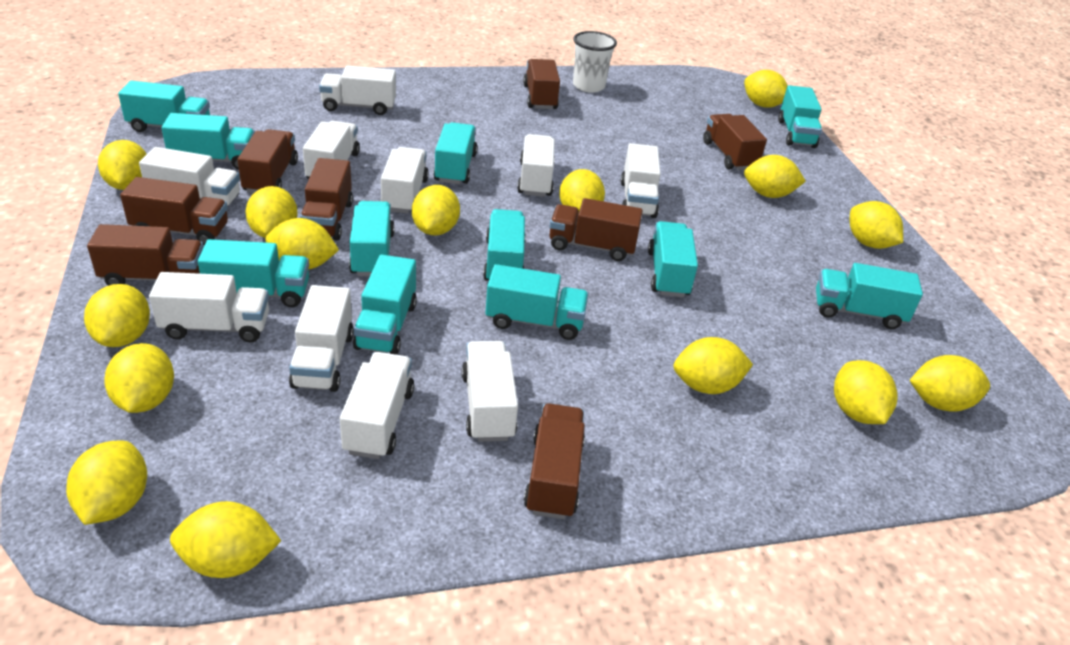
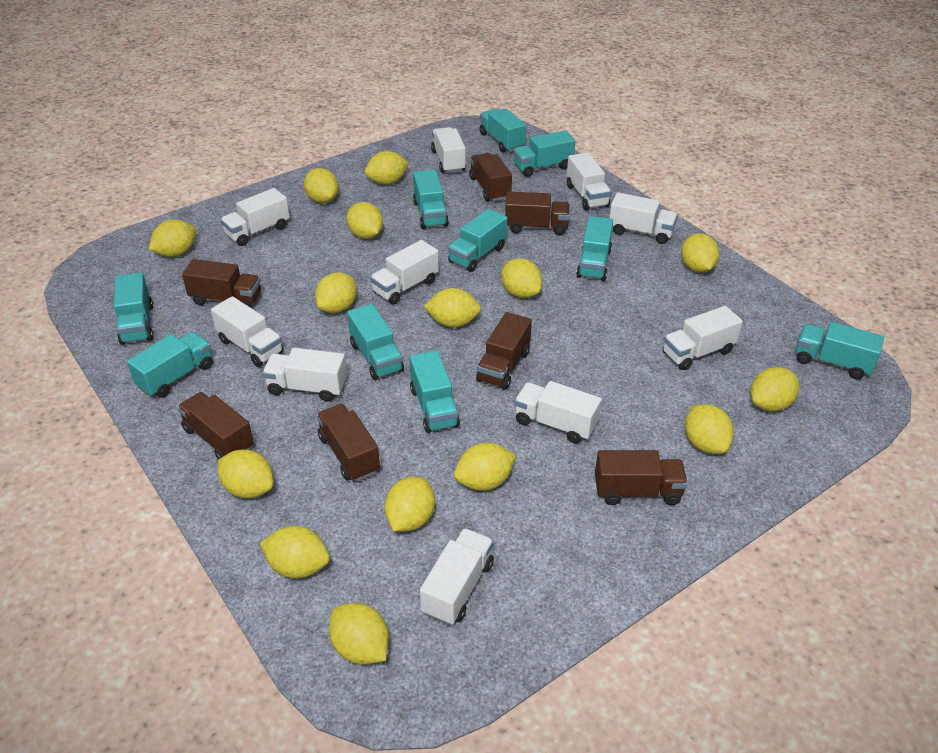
brown truck: 8 -> 7
turquoise truck: 11 -> 10
white cup: 1 -> 0

